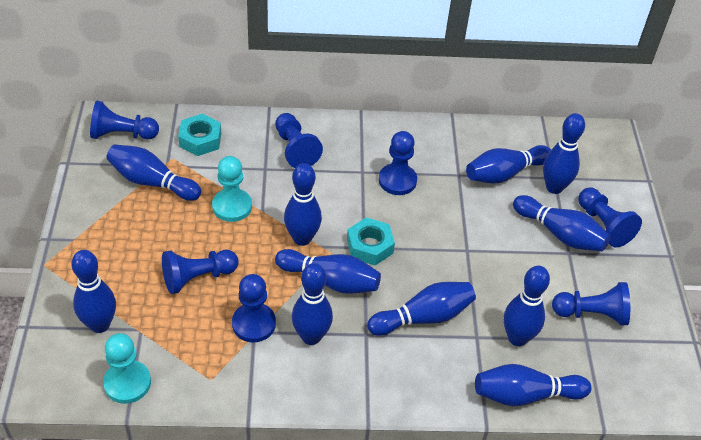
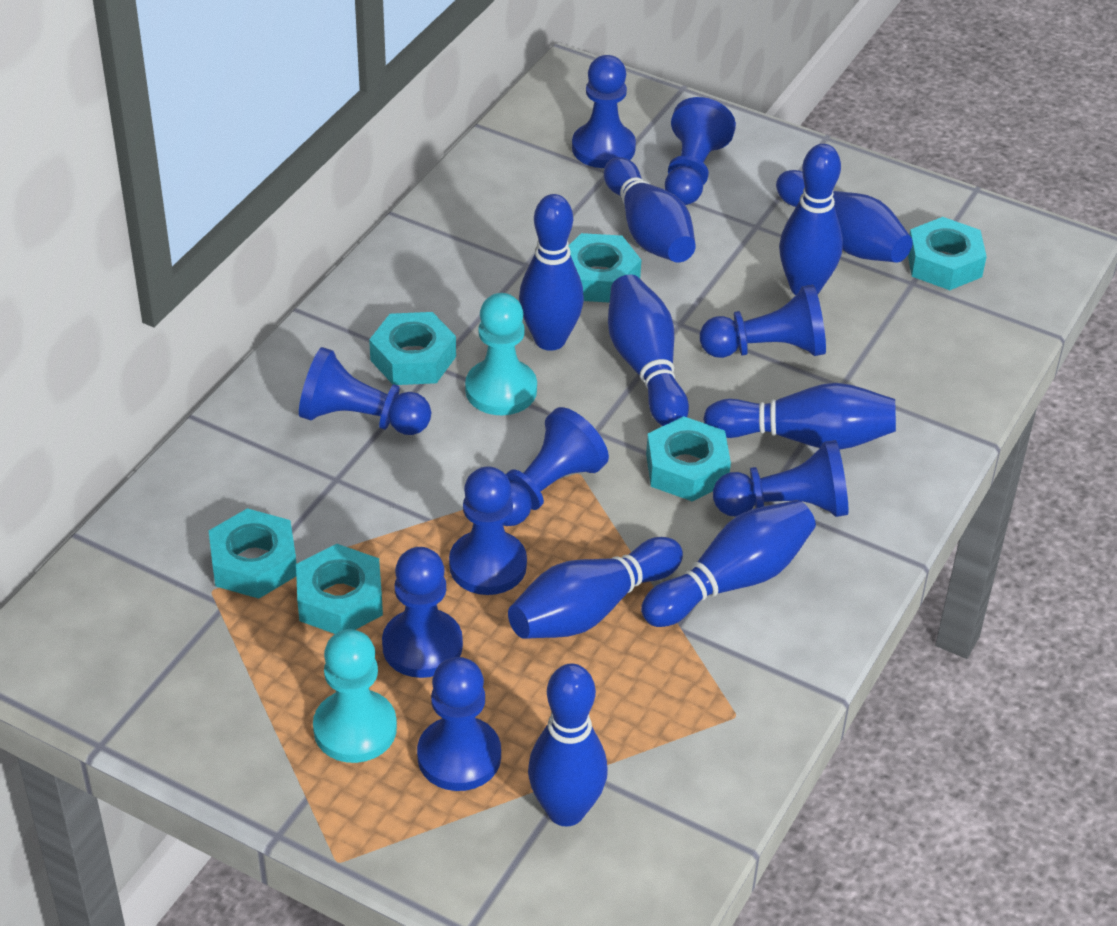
blue bowling pin: 11 -> 9
blue pawn: 7 -> 9
turquoise nut: 2 -> 6

